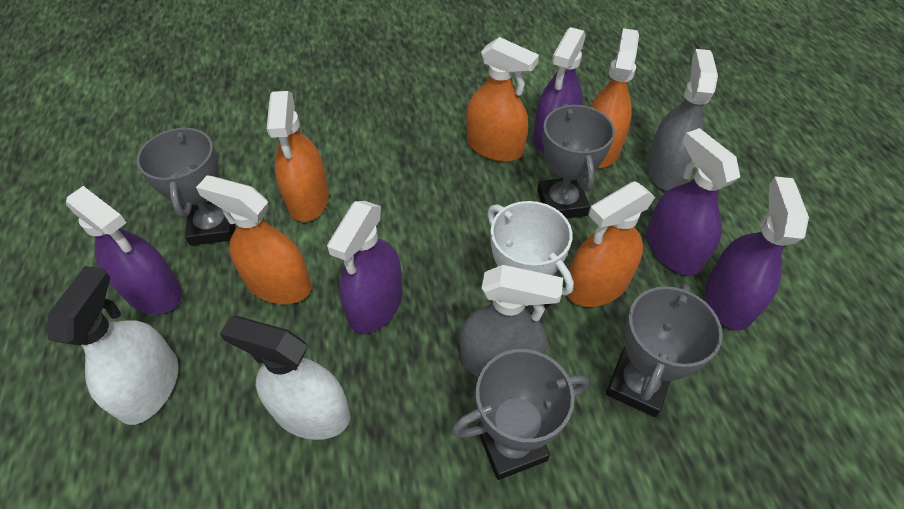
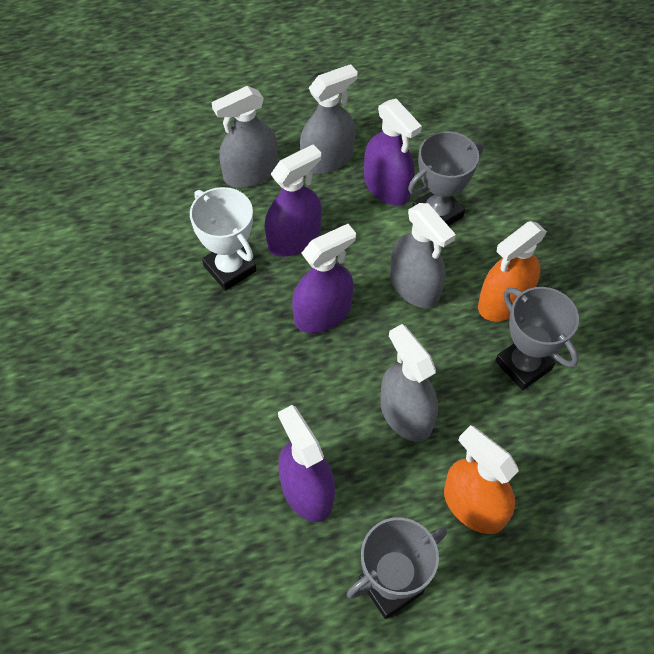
grey spray bottle: 2 -> 4
grey trophy: 4 -> 3
orange spray bottle: 5 -> 2
purple spray bottle: 5 -> 4
white spray bottle: 2 -> 0

